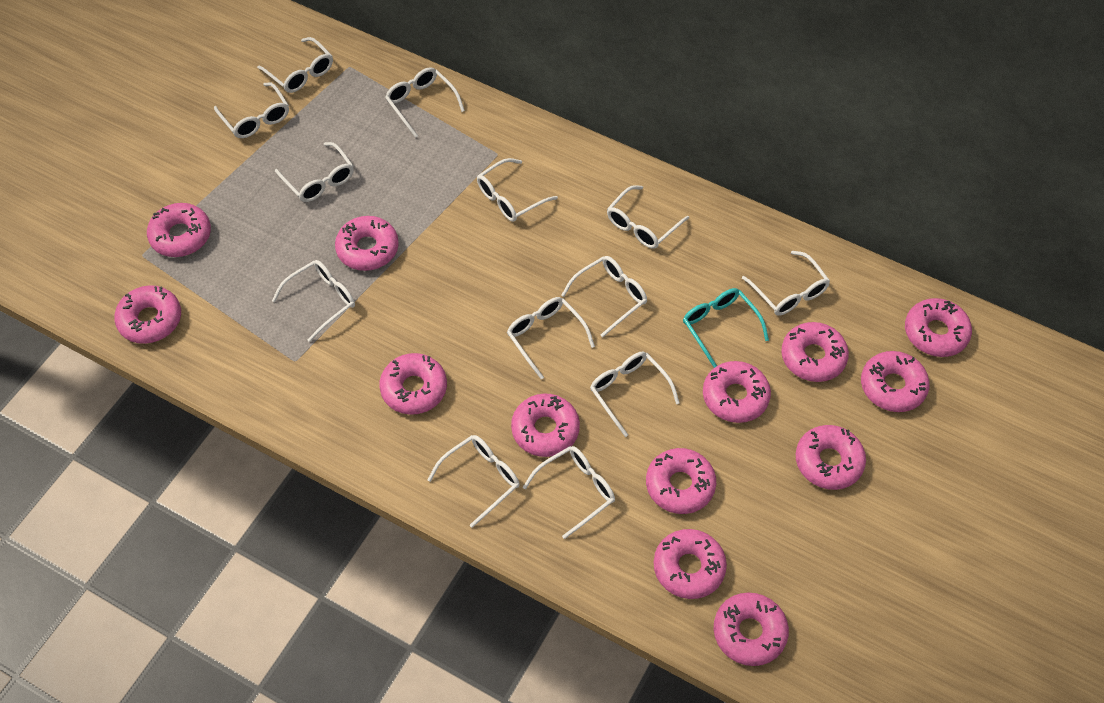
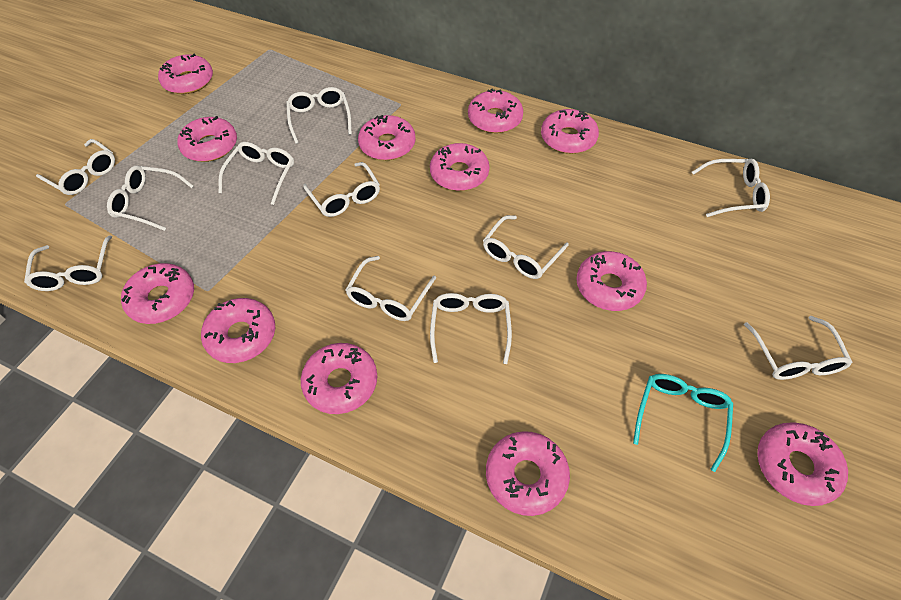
pink donut: 13 -> 12
white glasses: 13 -> 11

